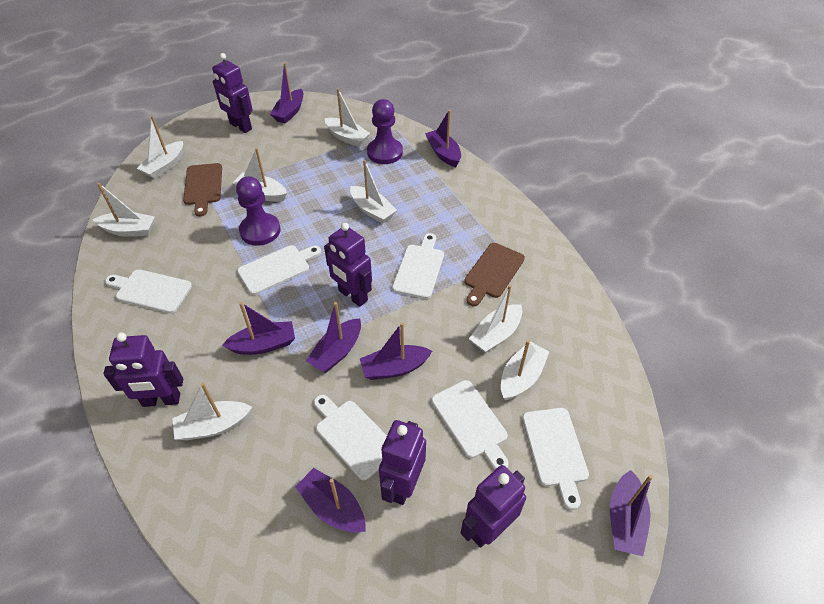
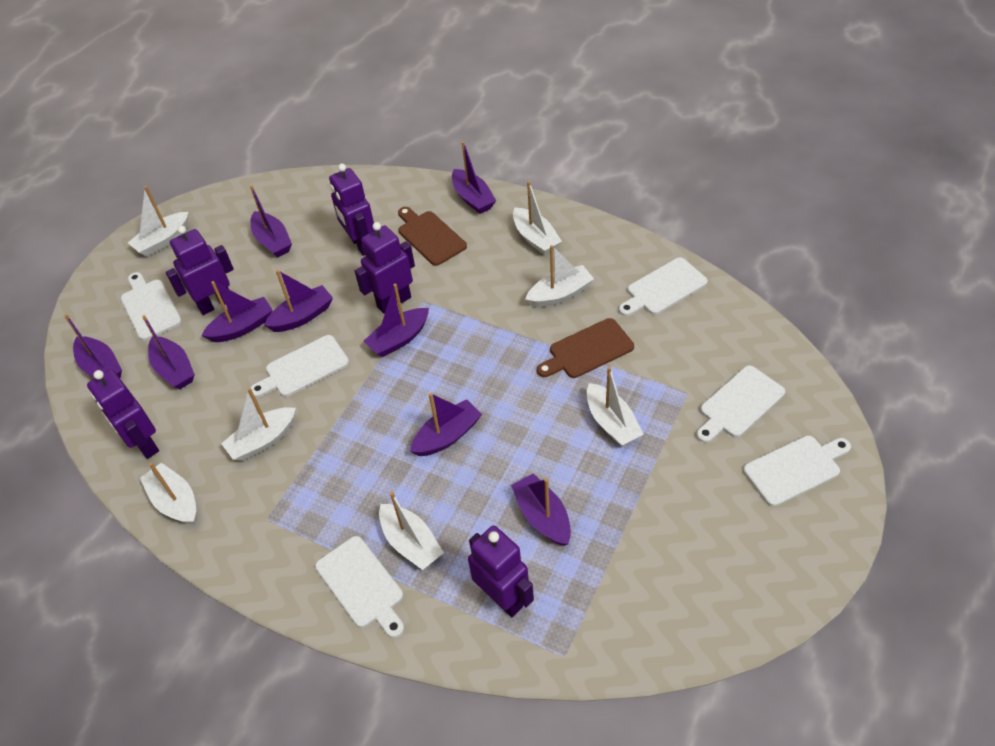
purple boat: 7 -> 9
purple pawn: 2 -> 0
white boat: 8 -> 7

